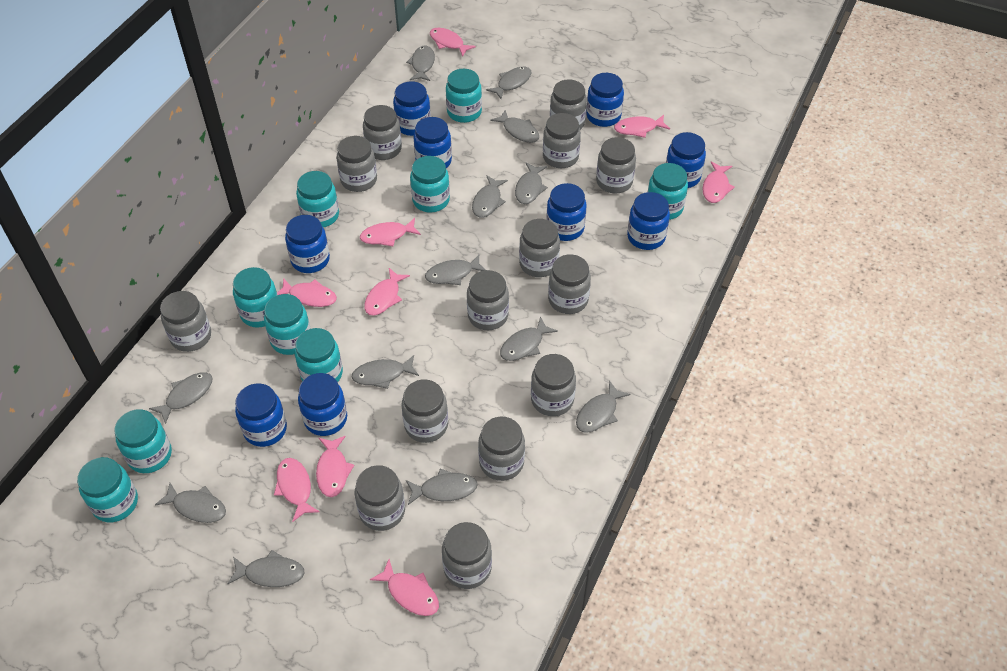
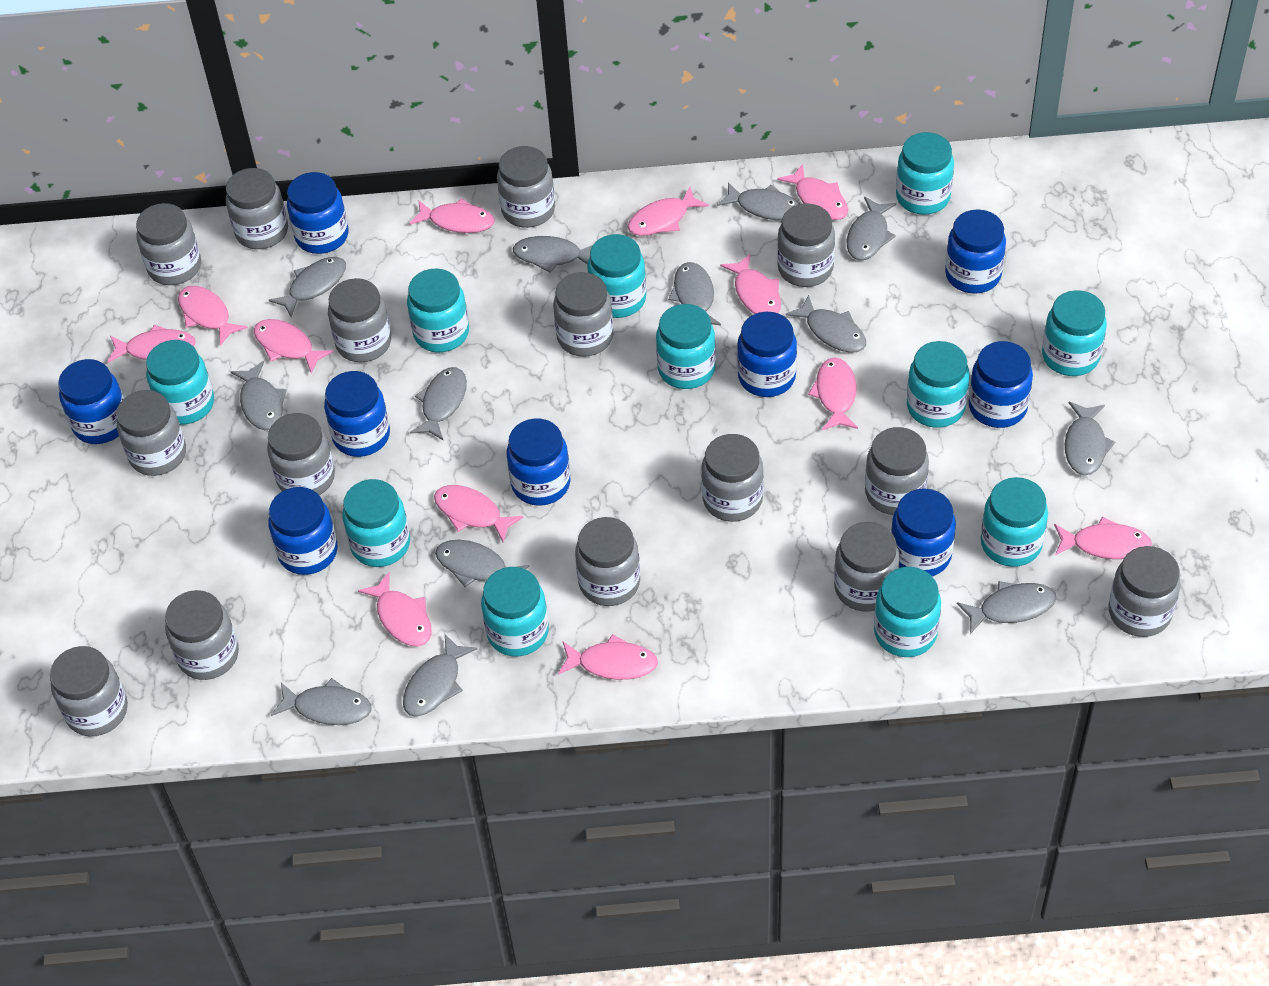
grey jar: 14 -> 15
pink fish: 9 -> 12
turquoise jar: 9 -> 11

